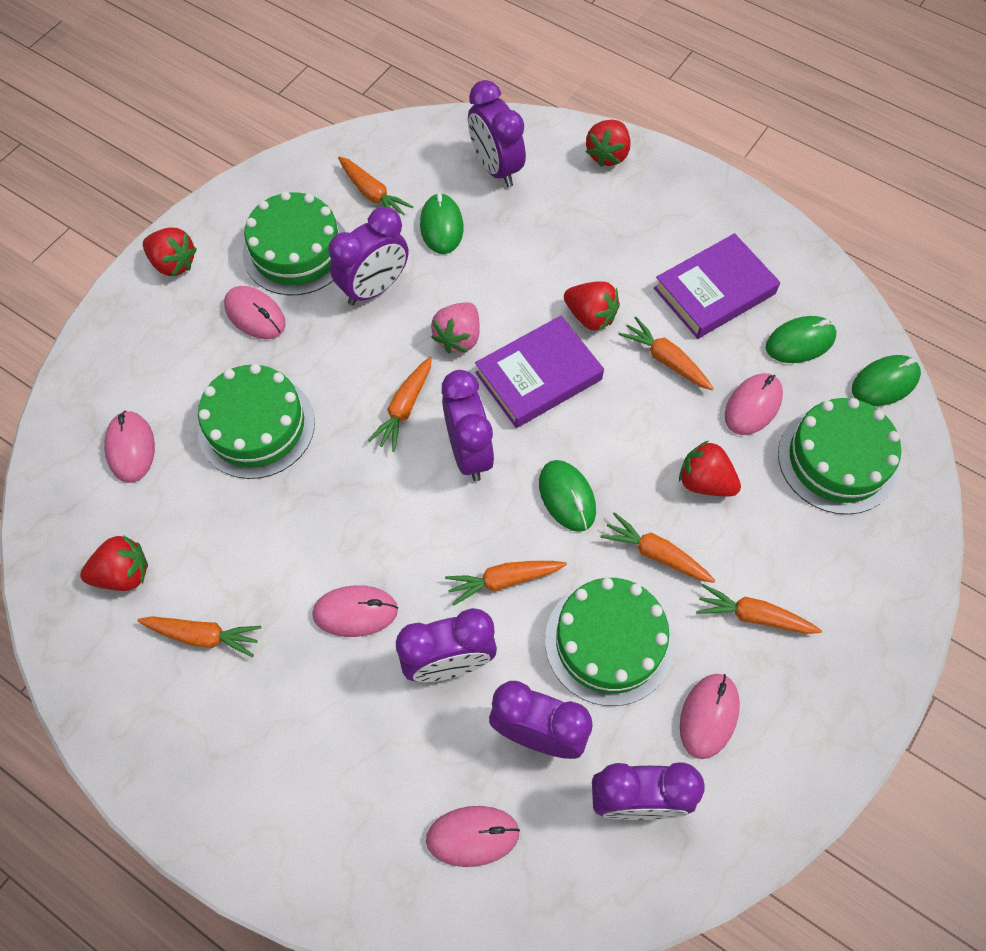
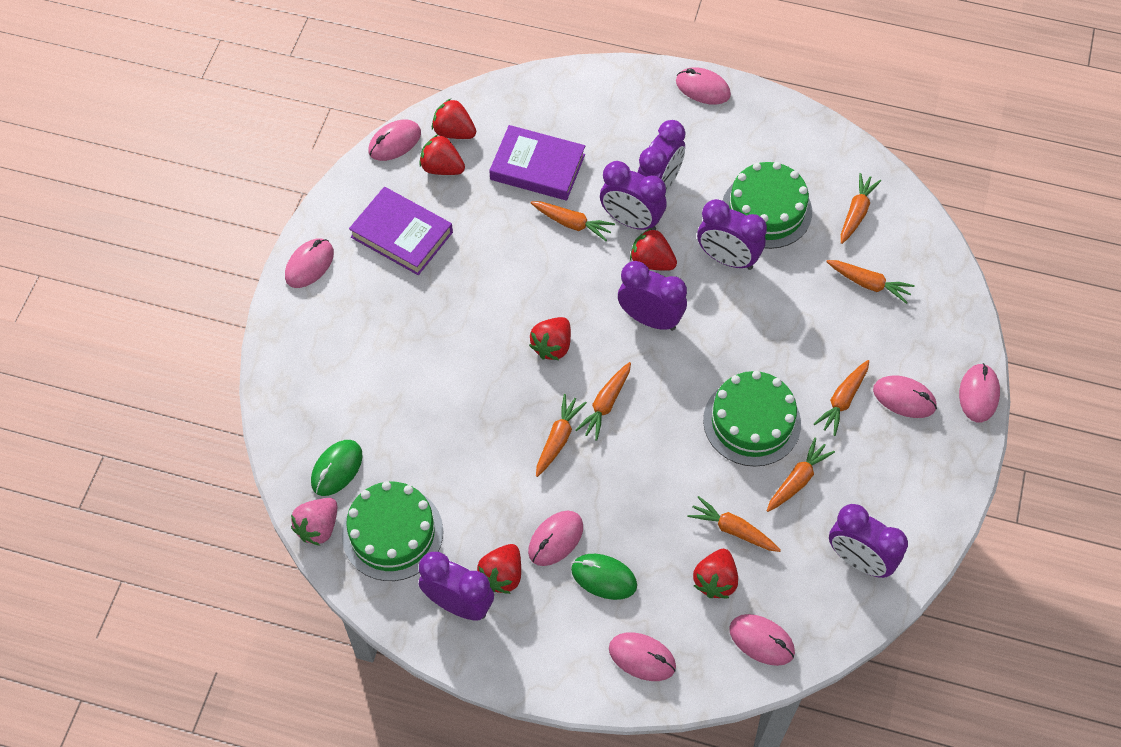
green cake: 4 -> 3
green mouse: 4 -> 2
orange carrot: 7 -> 8
pink mouse: 6 -> 8
red strawberry: 5 -> 6

